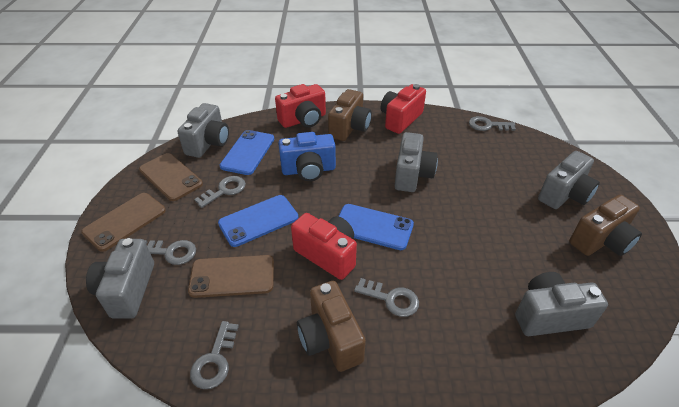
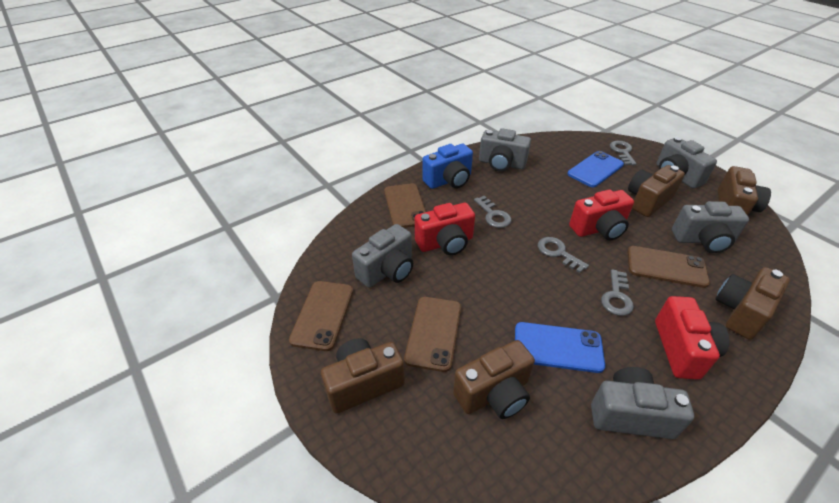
blue phone: 3 -> 2
brown camera: 3 -> 5
brown phone: 3 -> 4
grey key: 5 -> 4

